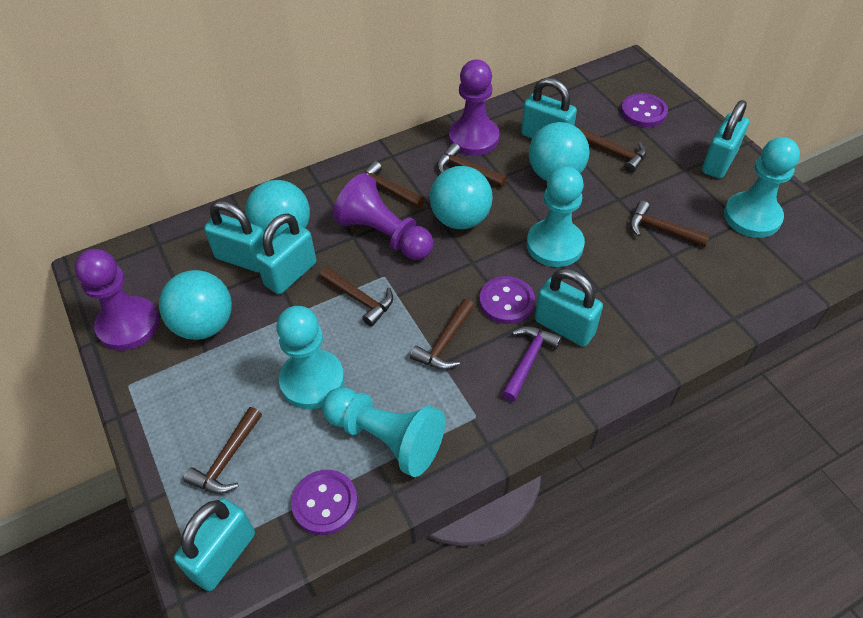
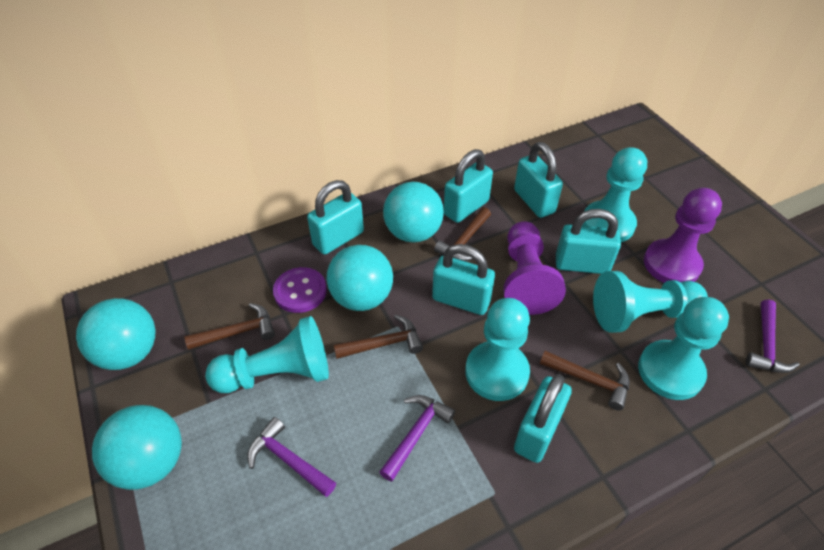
brown hammer: 7 -> 4
purple button: 3 -> 1
purple hammer: 1 -> 3
purple pawn: 3 -> 2
turquoise pawn: 4 -> 5

